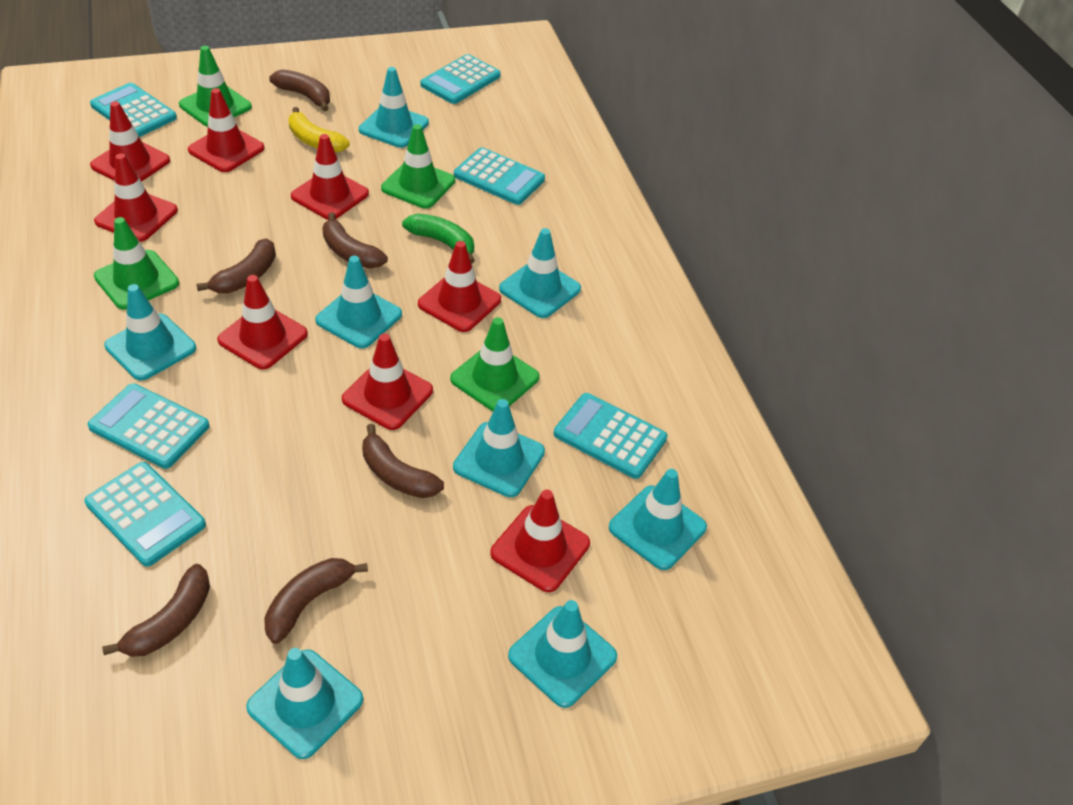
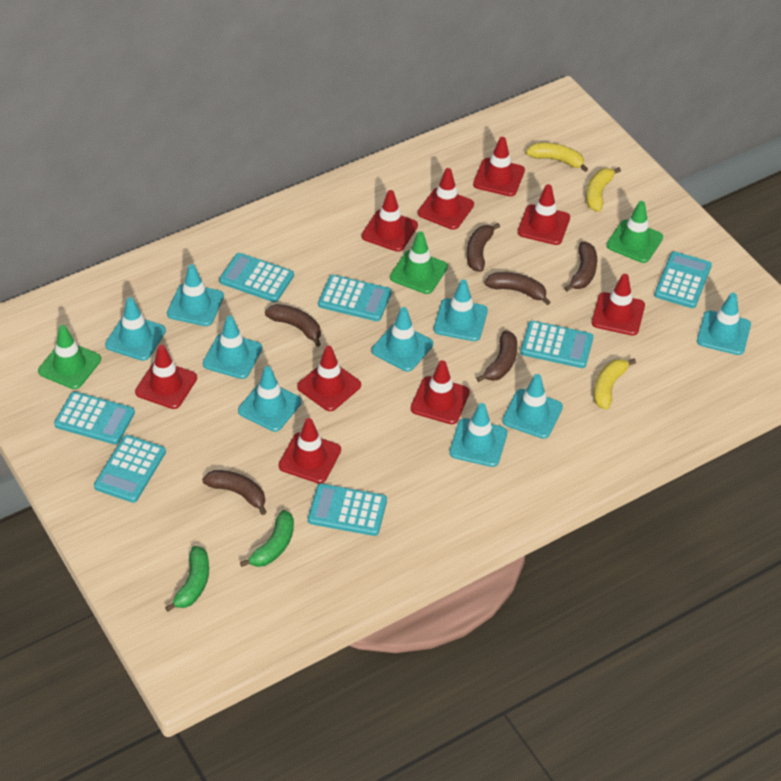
green banana: 1 -> 2
green traffic cone: 4 -> 3
red traffic cone: 8 -> 9
turquoise calculator: 6 -> 7
turquoise traffic cone: 8 -> 9
yellow banana: 1 -> 3

